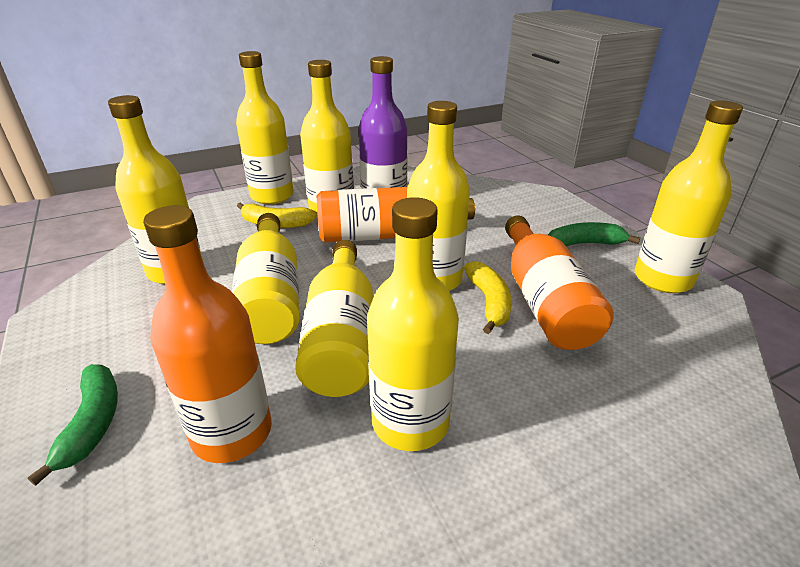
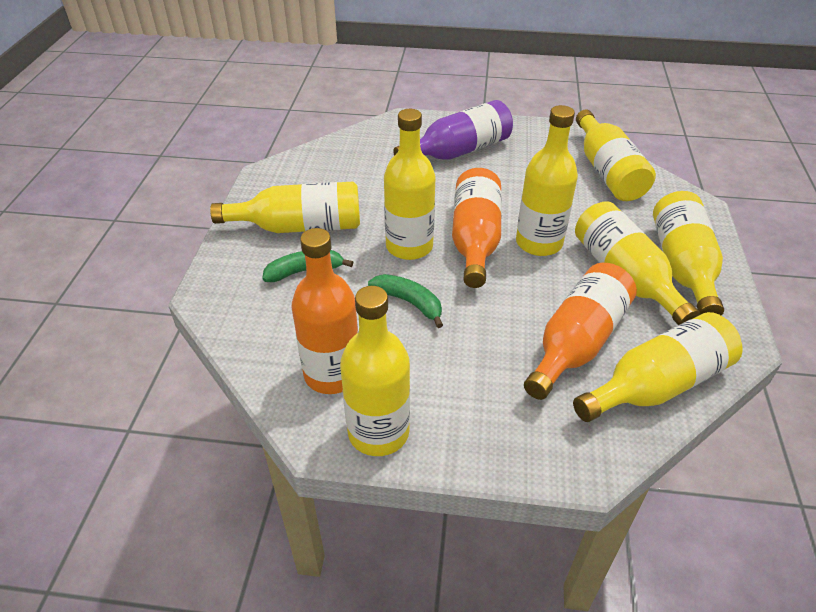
yellow banana: 2 -> 0

